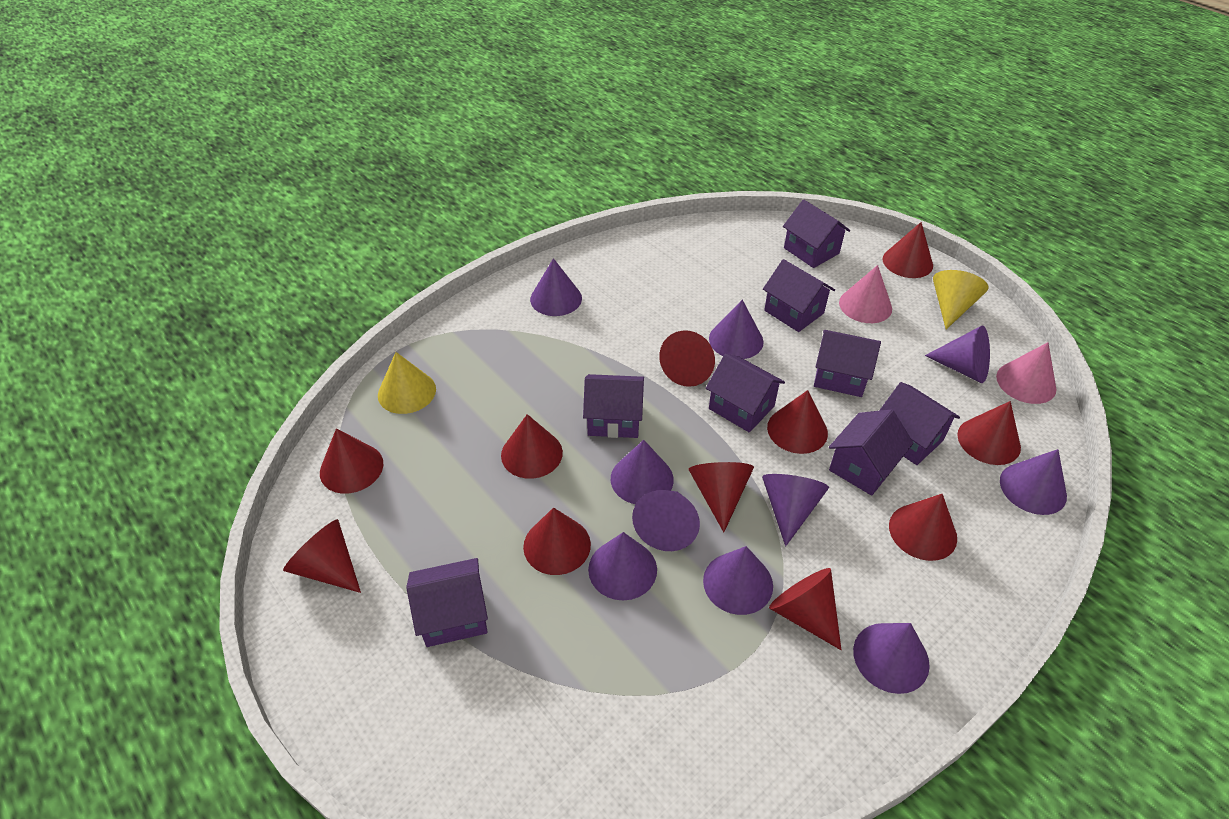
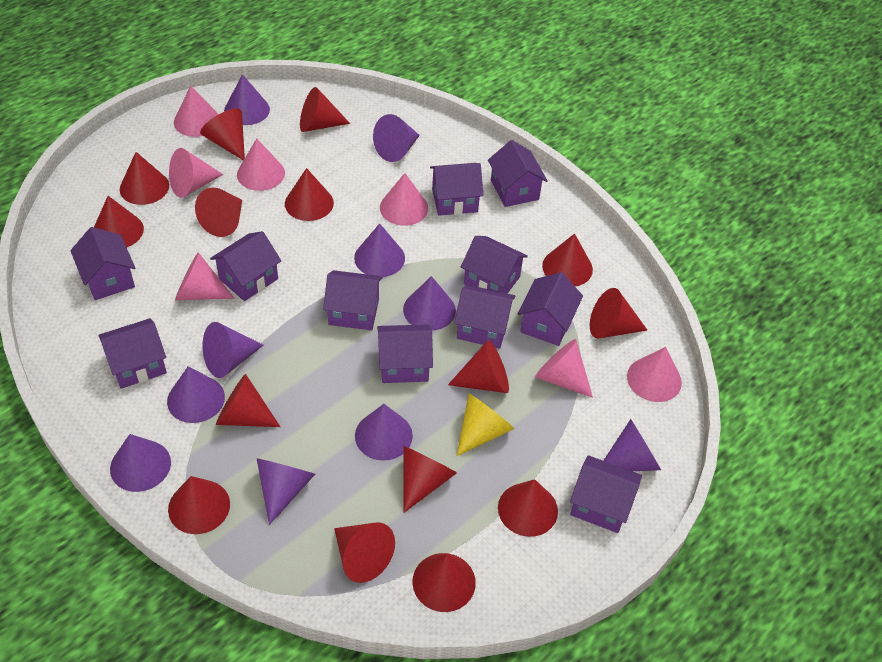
pink cone: 2 -> 7
purple house: 8 -> 11
red cone: 11 -> 15
yellow cone: 2 -> 1

